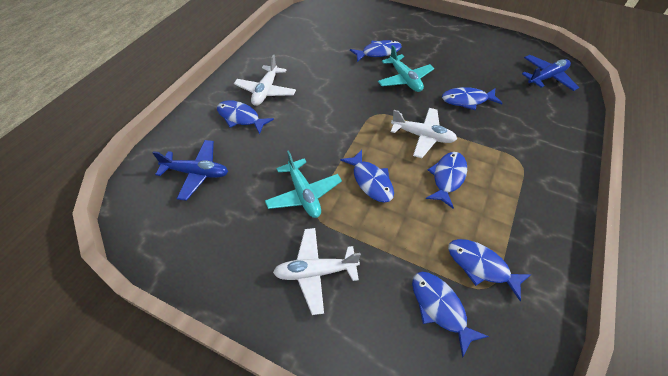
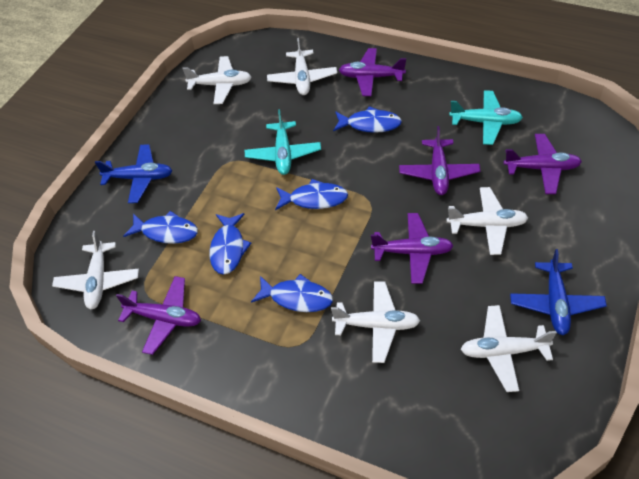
blue fish: 7 -> 5
purple plane: 0 -> 5
white plane: 3 -> 6

